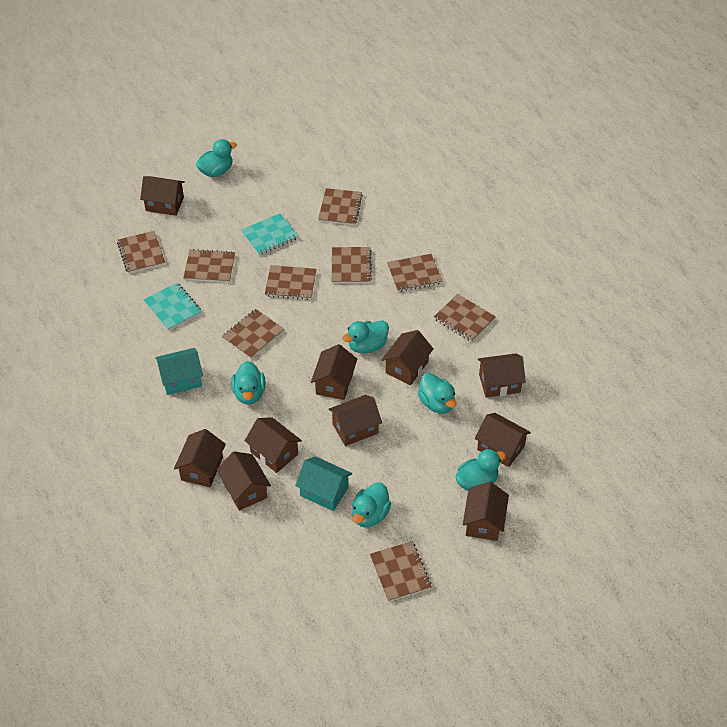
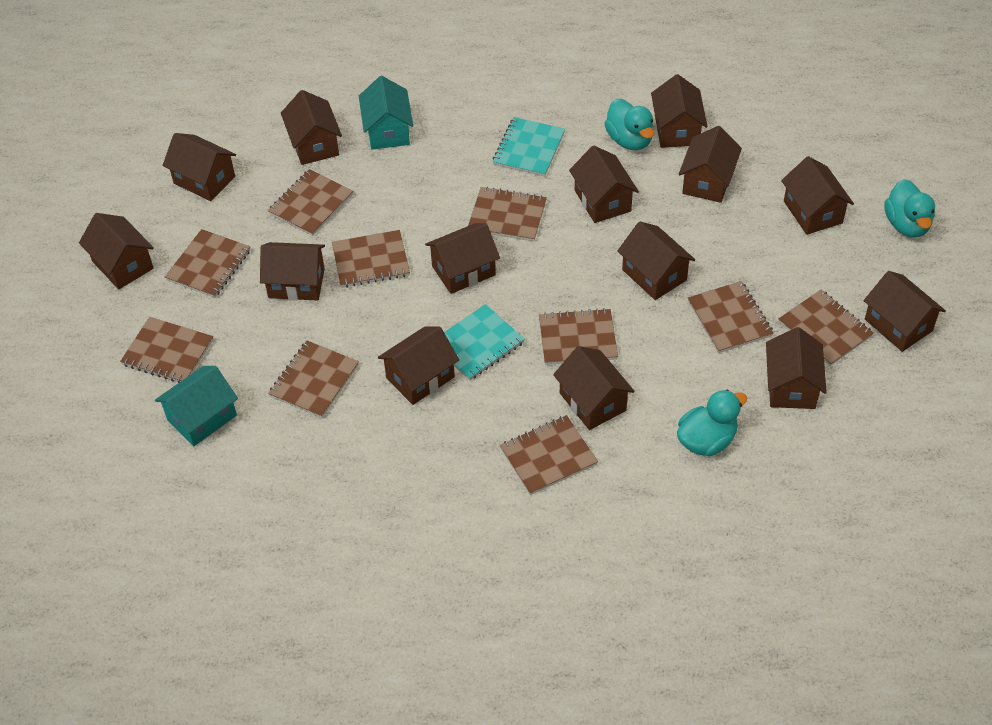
brown house: 10 -> 14
brown notebook: 9 -> 10
turquoise duck: 6 -> 3

